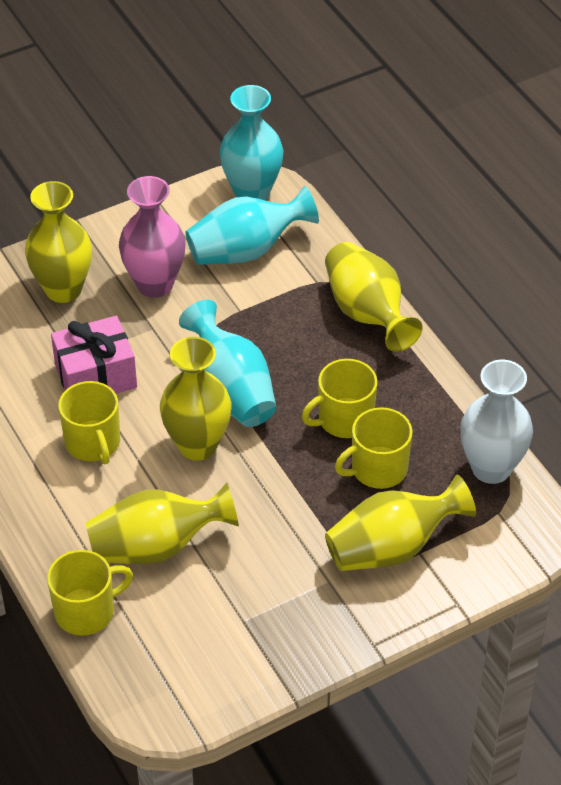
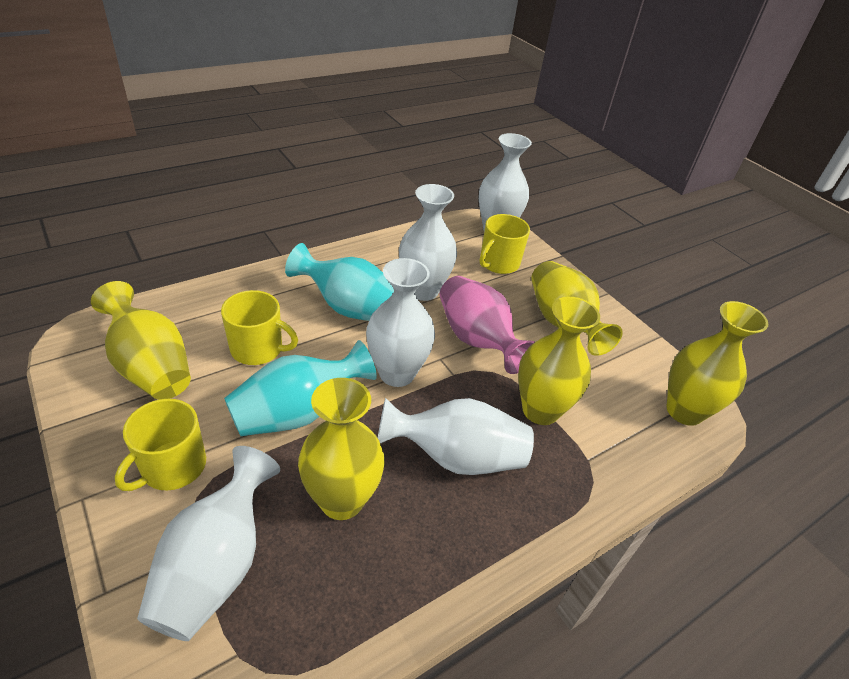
pink gift: 1 -> 0
turquoise vase: 3 -> 2
white vase: 1 -> 5
yellow mug: 4 -> 3

